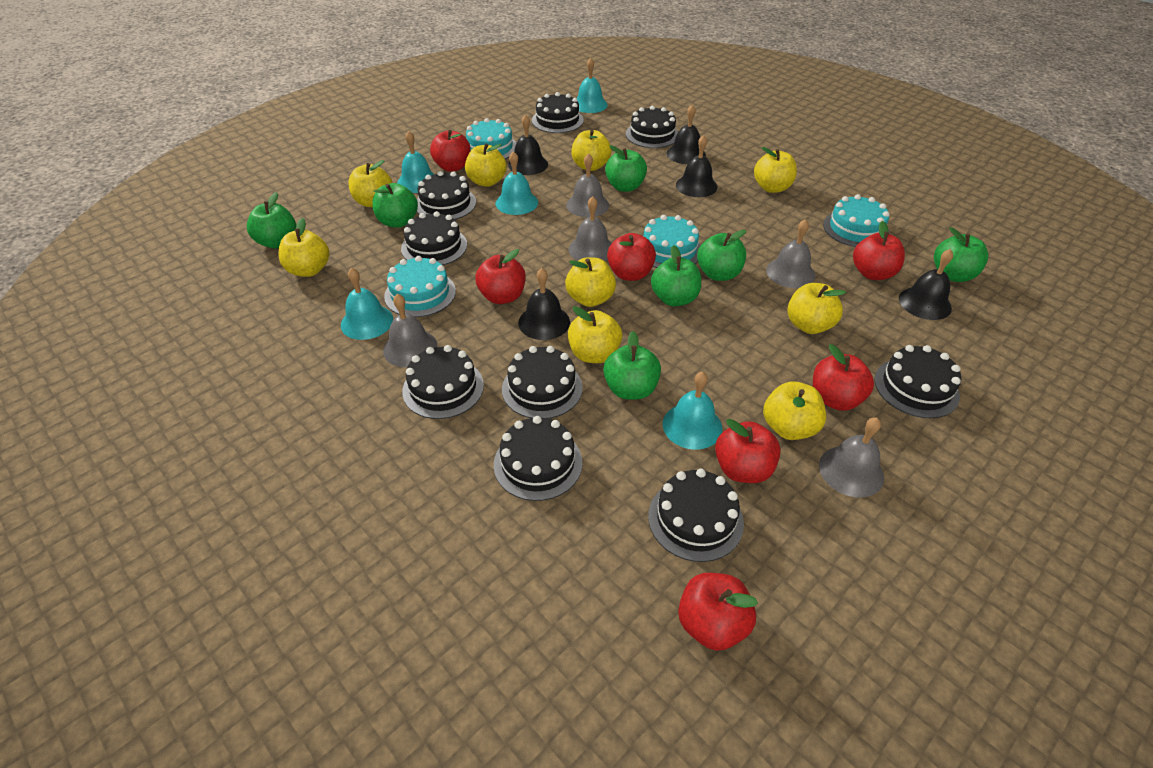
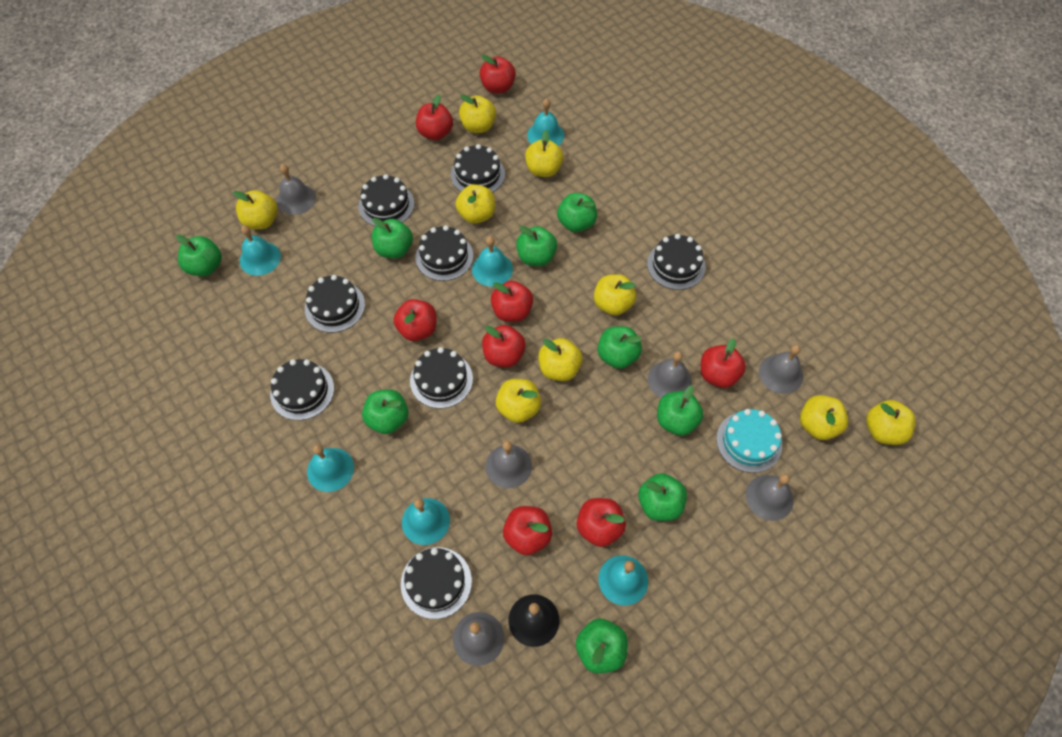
black bell: 5 -> 1
black cake: 9 -> 8
green apple: 7 -> 9
grey bell: 5 -> 6
red apple: 7 -> 8
turquoise bell: 5 -> 6
turquoise cake: 4 -> 1

